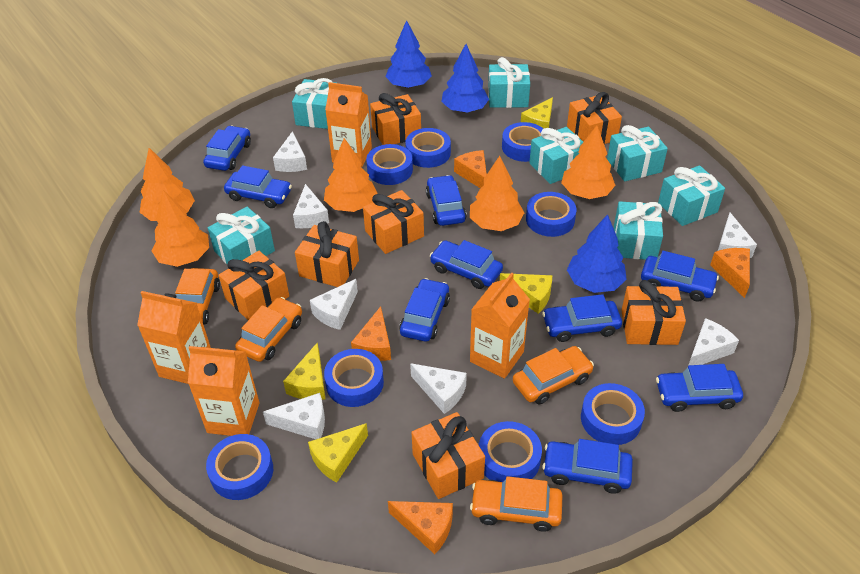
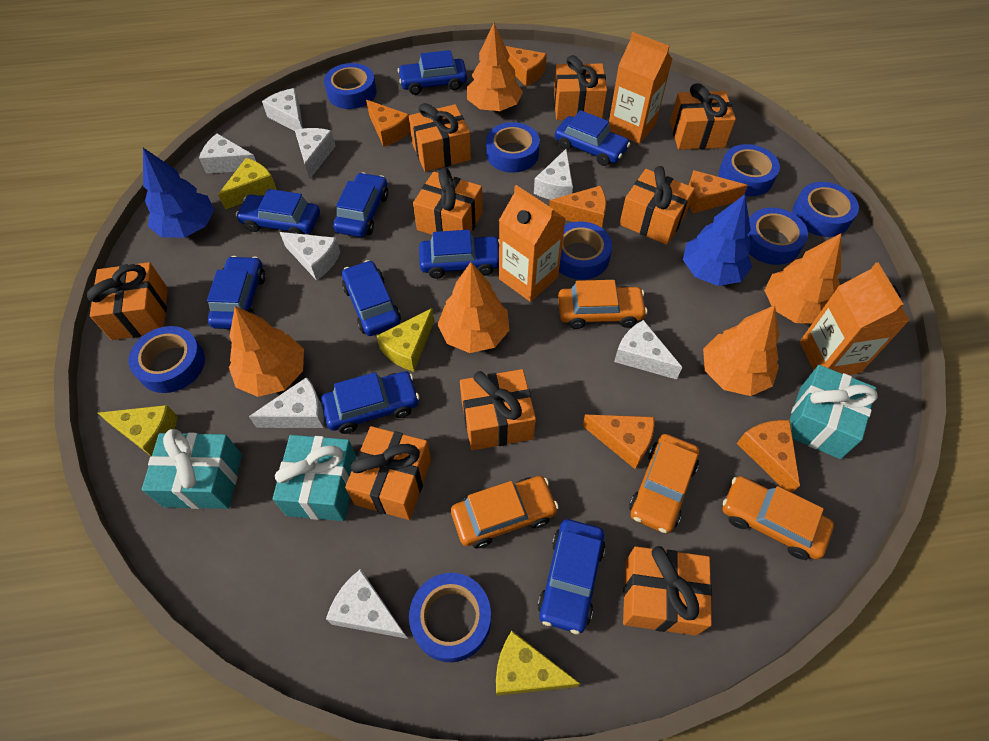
blue tree: 3 -> 2
orange carton: 4 -> 3
orange cheese: 4 -> 6
orange gift: 7 -> 9
turquoise gift: 7 -> 3
white cheese: 7 -> 8

